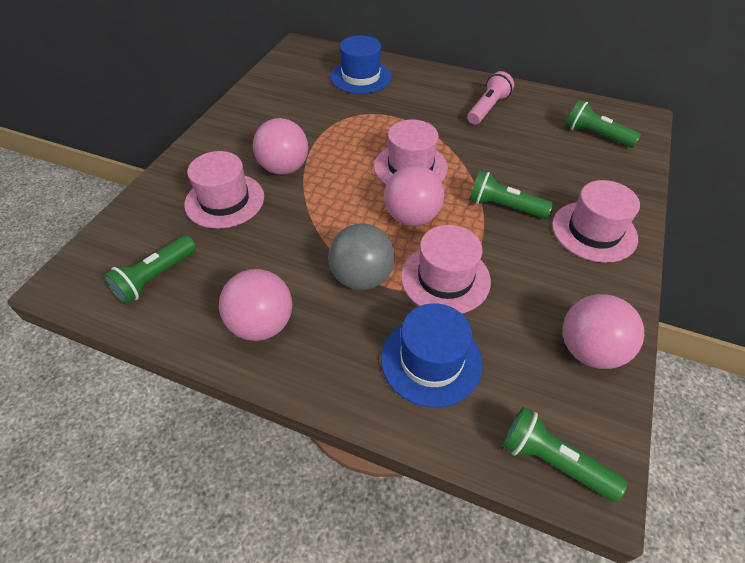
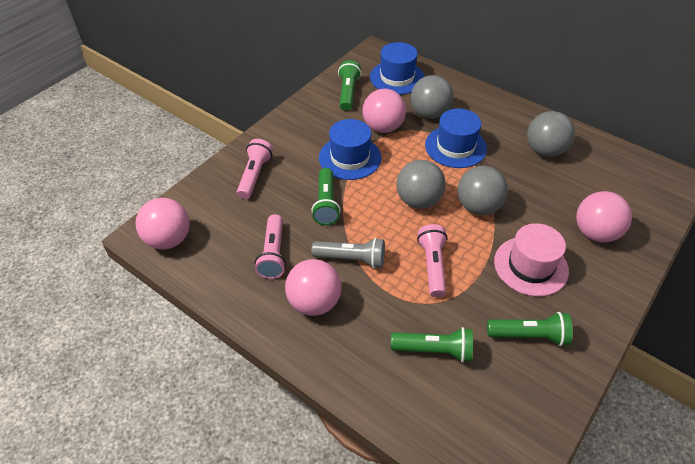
blue hat: 2 -> 3
grey ball: 1 -> 4
grey flashlight: 0 -> 1
pink flashlight: 1 -> 3
pink hat: 4 -> 1

